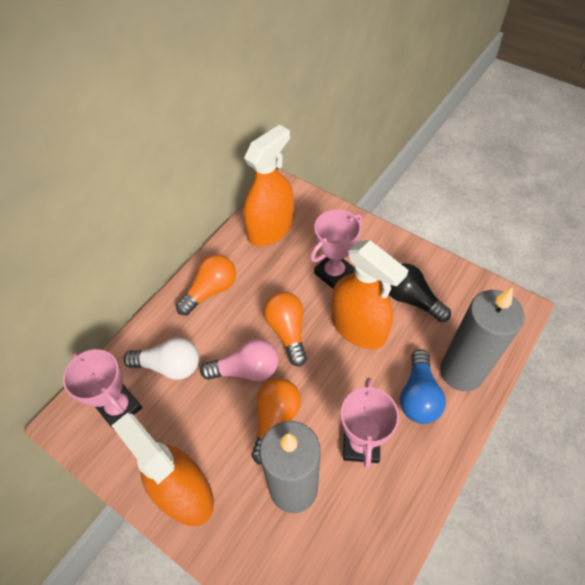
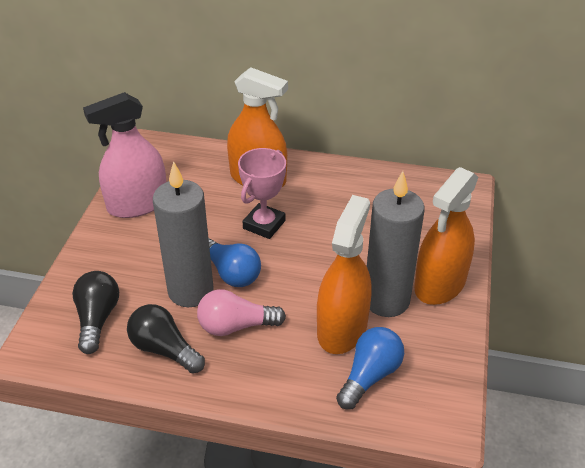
black light bulb: 1 -> 2
blue light bulb: 1 -> 2
orange light bulb: 3 -> 0
pink spray bottle: 0 -> 1
pink trophy: 3 -> 1
white light bulb: 1 -> 0

